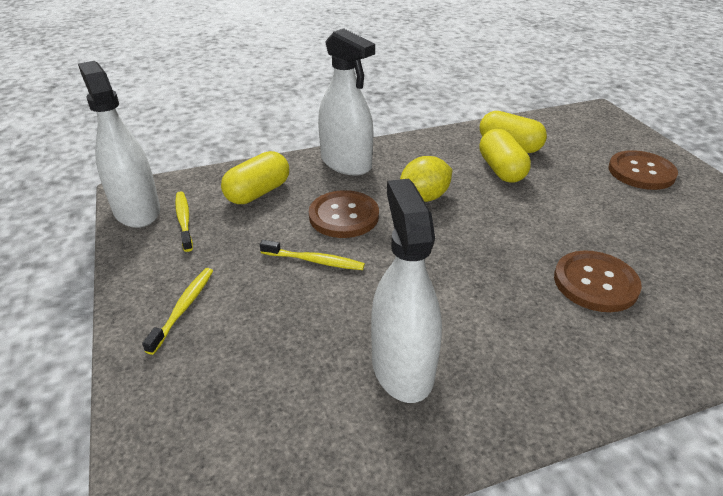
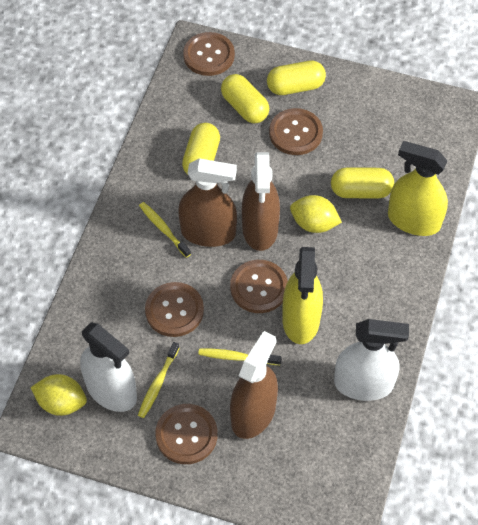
brown button: 3 -> 5
brown spray bottle: 0 -> 3
white spray bottle: 3 -> 2
yellow capsule: 3 -> 4
yellow lemon: 1 -> 2
yellow spray bottle: 0 -> 2

